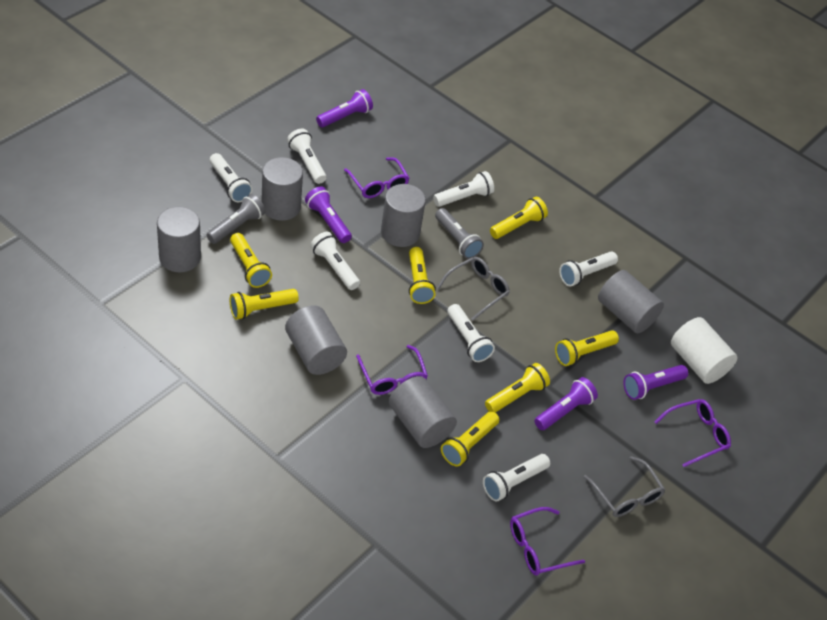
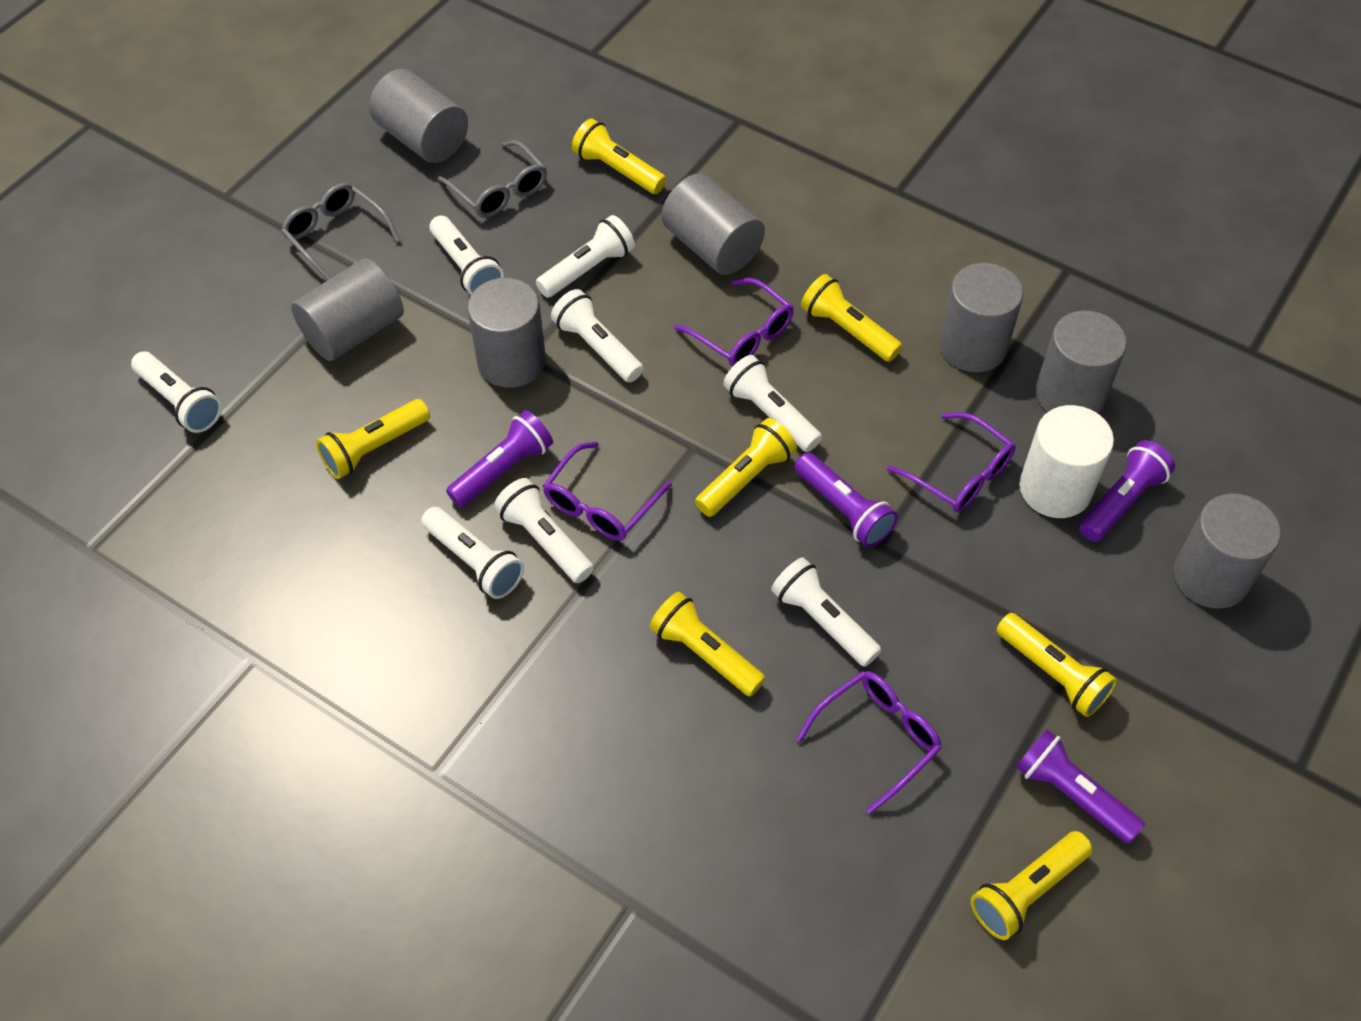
grey cylinder: 6 -> 7
grey flashlight: 2 -> 0
white flashlight: 7 -> 8

